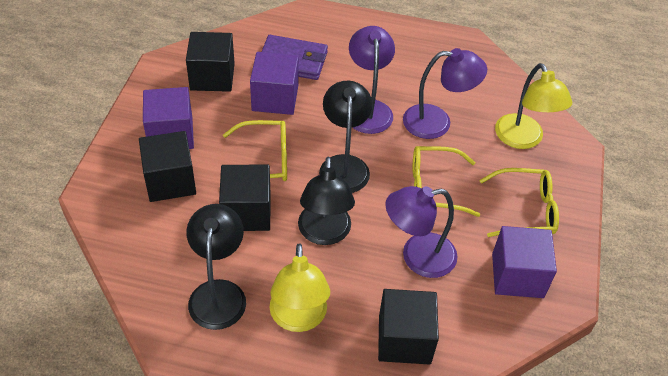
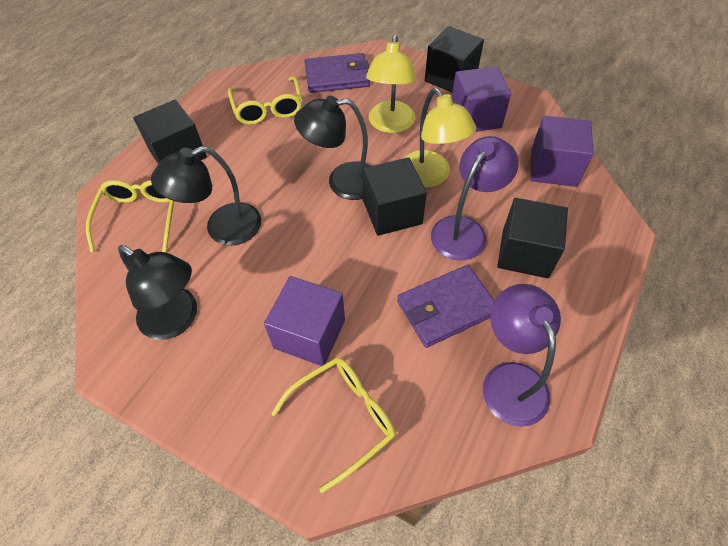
purple lamp: 3 -> 2
purple wallet: 1 -> 2

